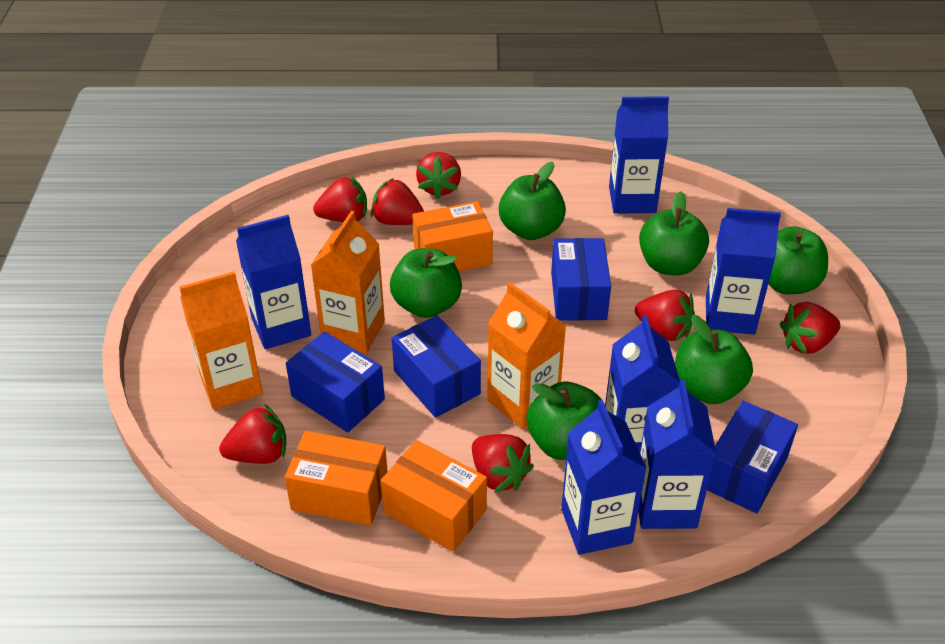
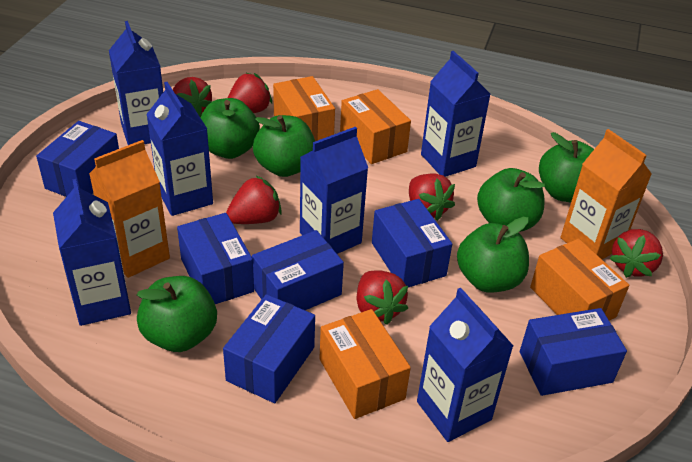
blue box: 4 -> 6
orange box: 3 -> 4
orange carton: 3 -> 2
red strawberry: 7 -> 6

